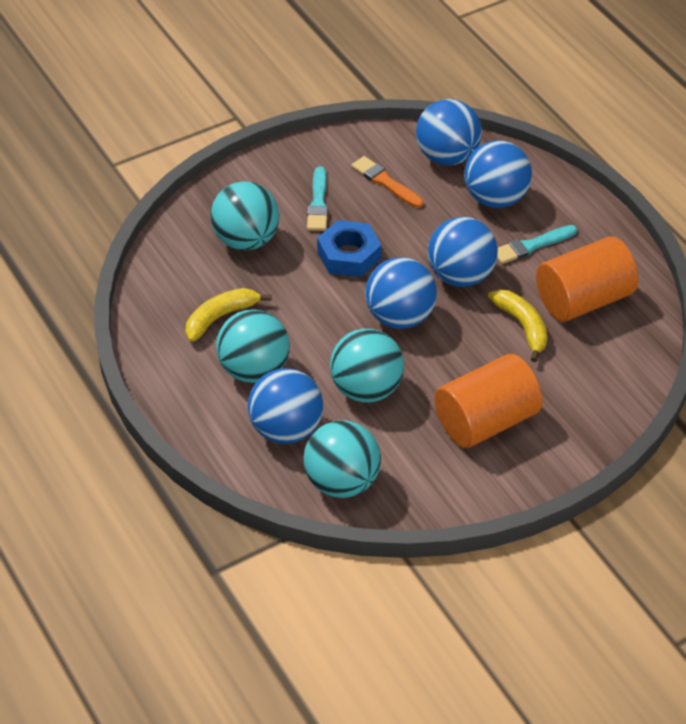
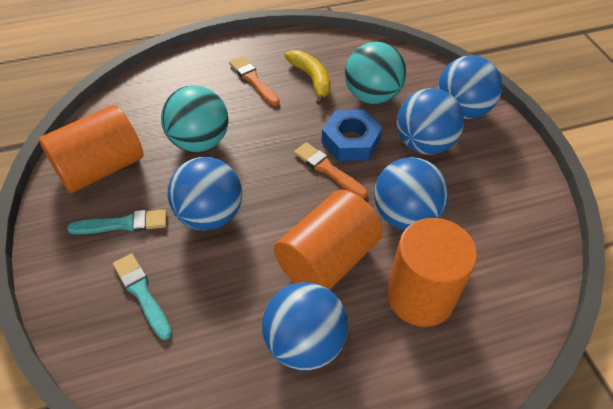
orange brush: 1 -> 2
orange cylinder: 2 -> 3
turquoise ball: 4 -> 2
yellow banana: 2 -> 1

